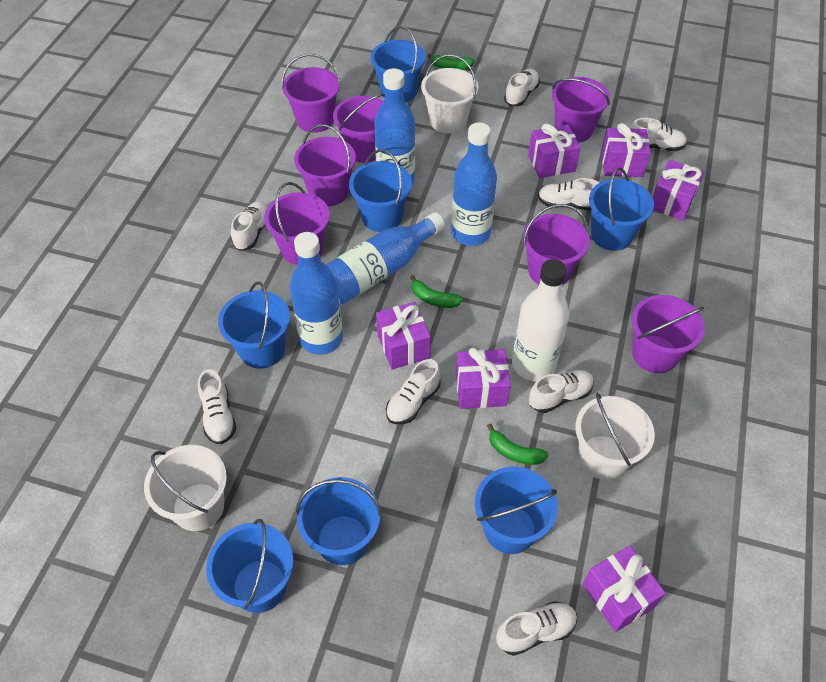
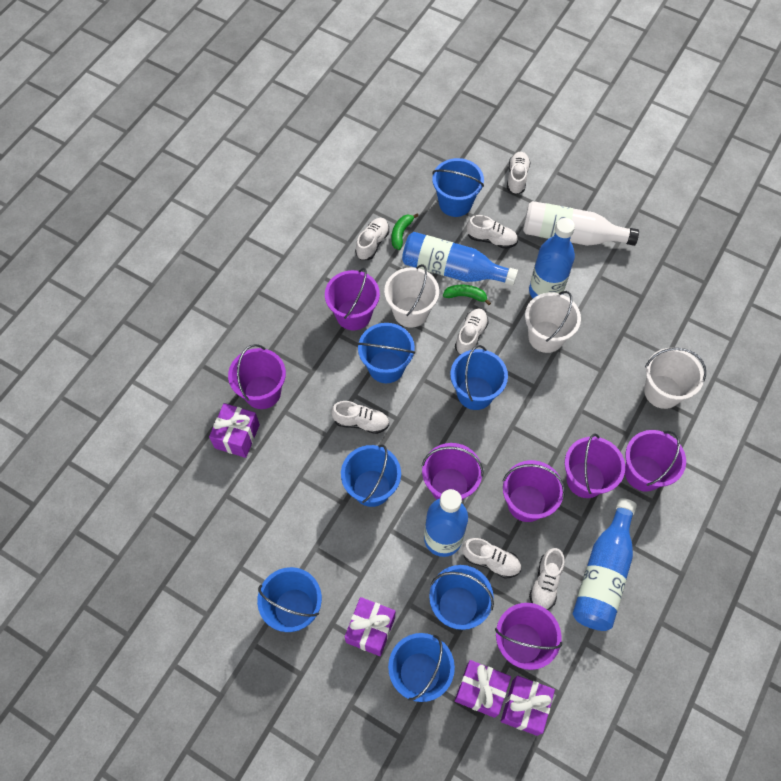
green banana: 3 -> 2
purple gift: 6 -> 4
white shoe: 8 -> 7

